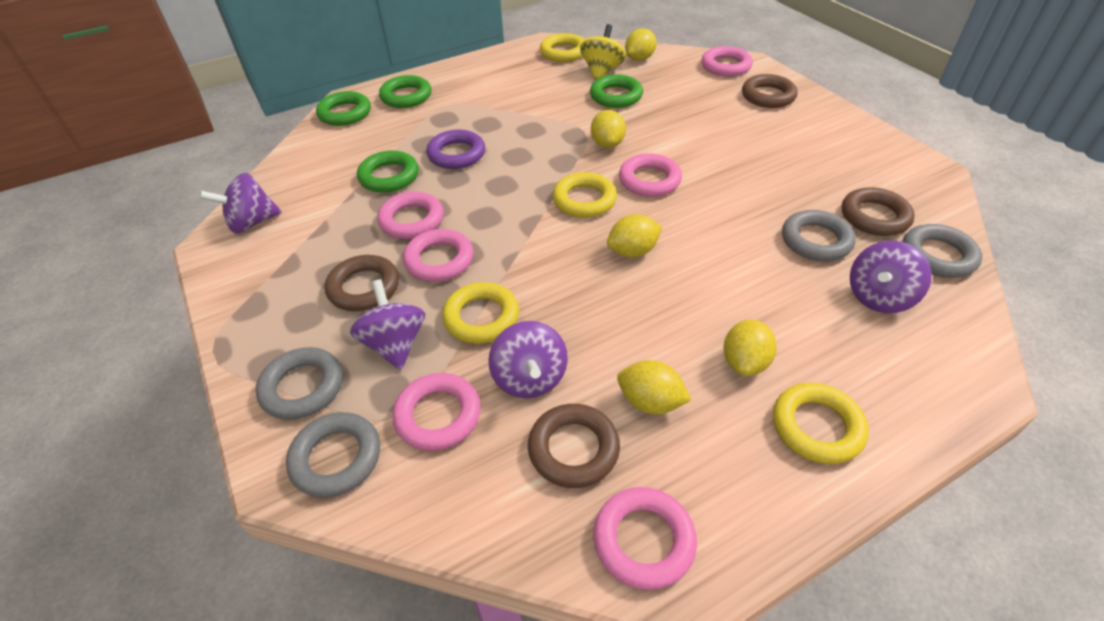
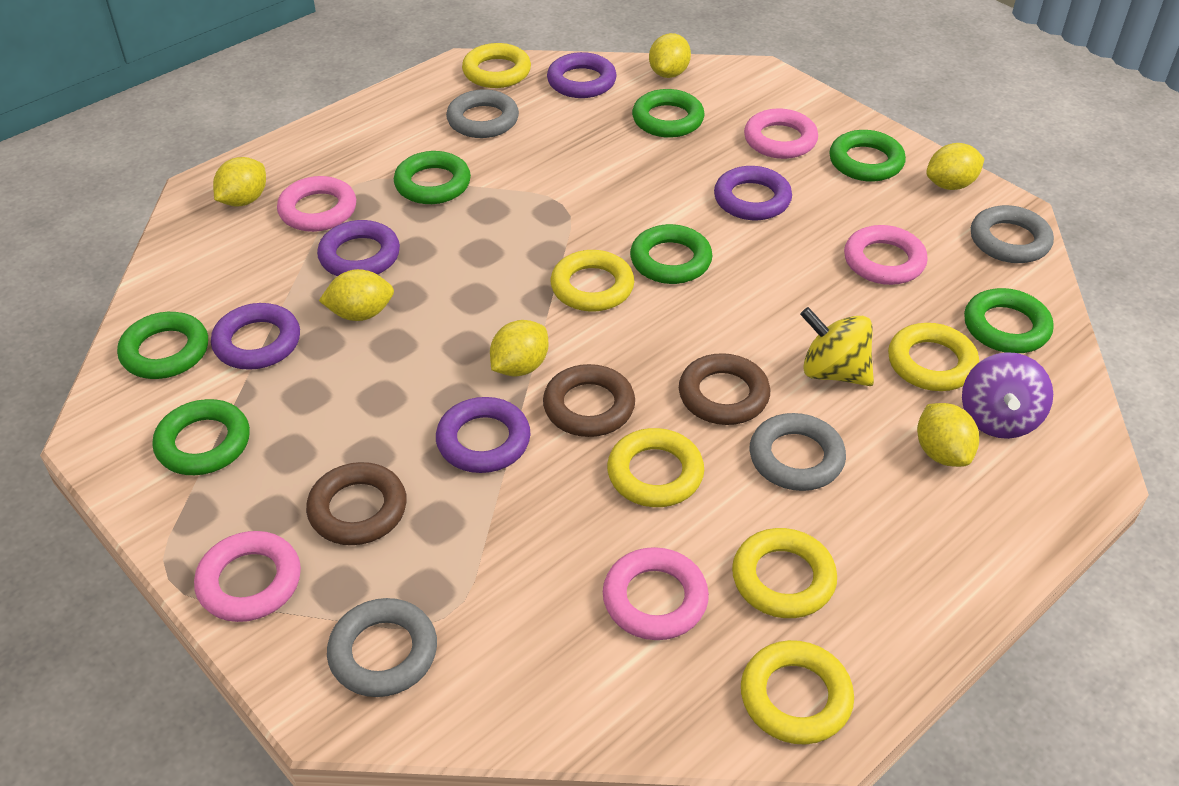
brown ring: 4 -> 3
green ring: 4 -> 7
pink ring: 6 -> 5
purple ring: 1 -> 5
purple spinning top: 4 -> 1
yellow lemon: 5 -> 6
yellow ring: 4 -> 6

